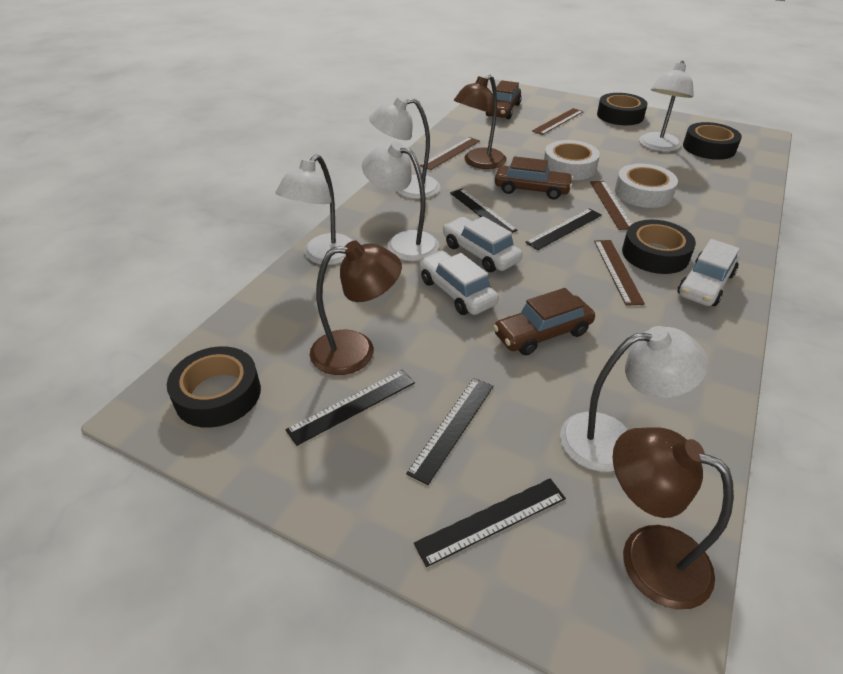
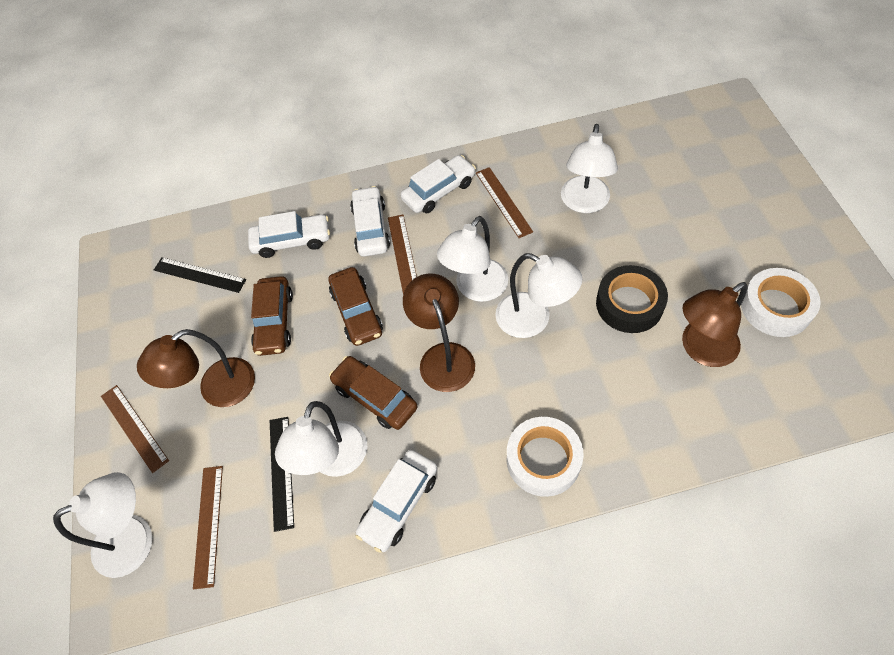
black ruler: 5 -> 2
black tape: 4 -> 1
white car: 3 -> 4

